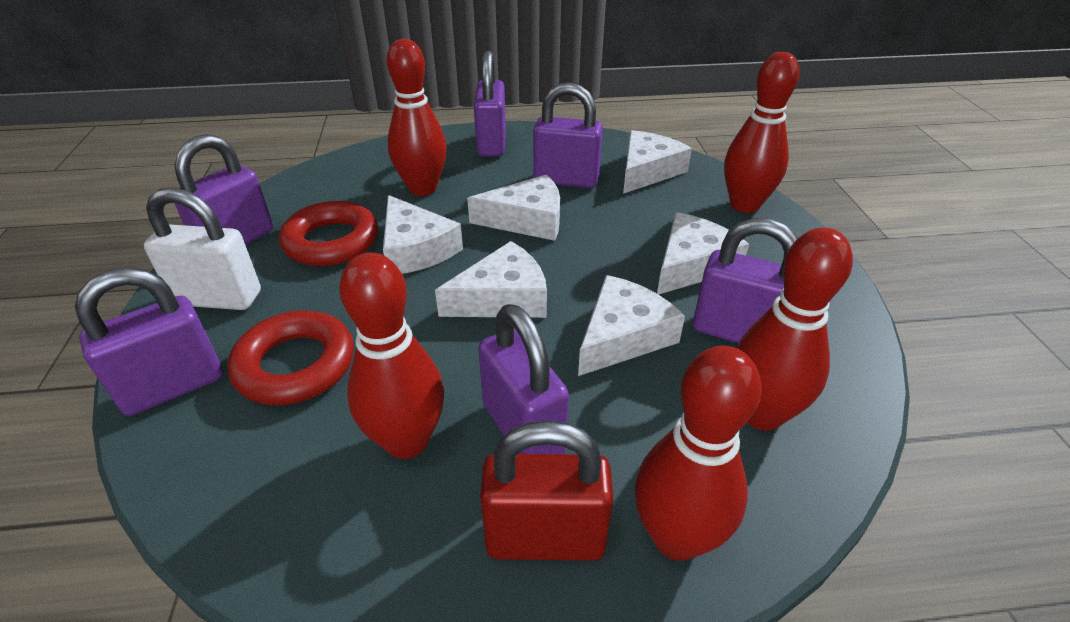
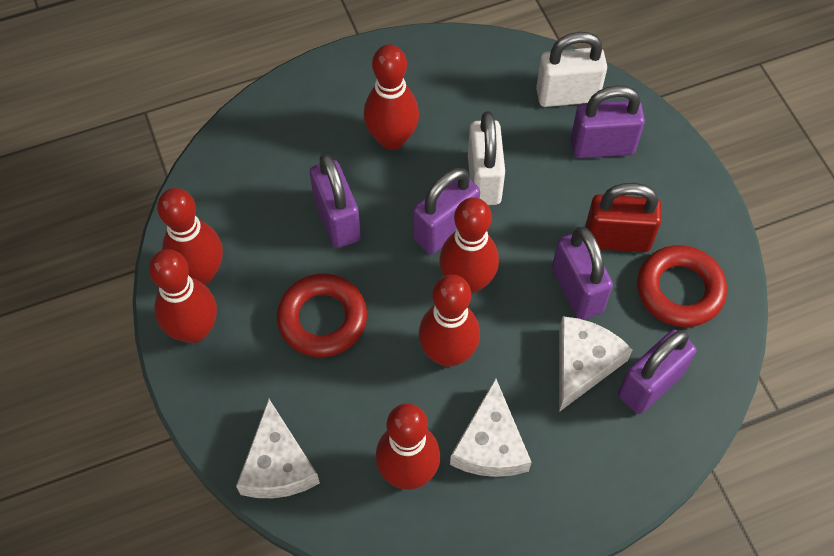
purple padlock: 6 -> 5
red bowling pin: 5 -> 6
white cheese: 6 -> 3
white padlock: 1 -> 2

